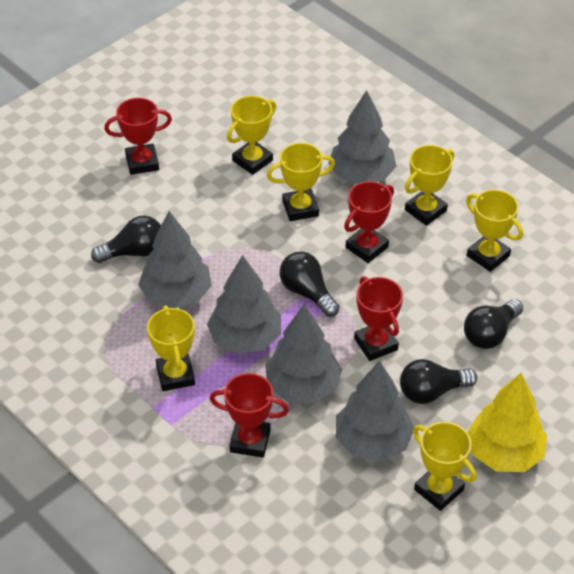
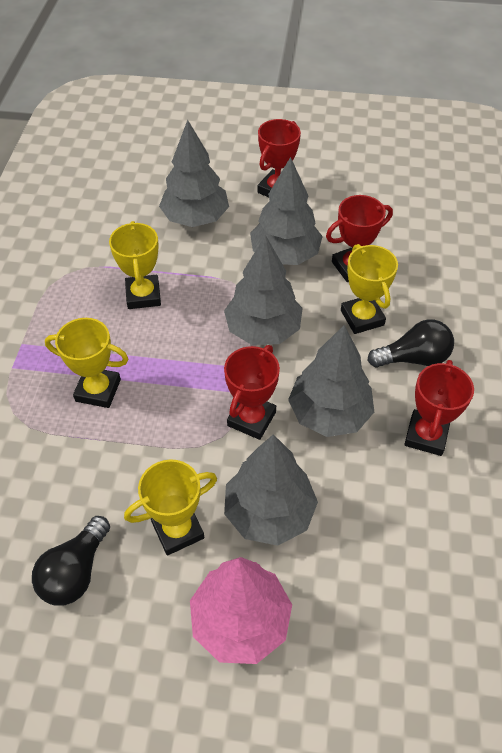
black light bulb: 4 -> 2
pink tree: 0 -> 1
yellow tree: 1 -> 0
yellow trophy: 6 -> 4

